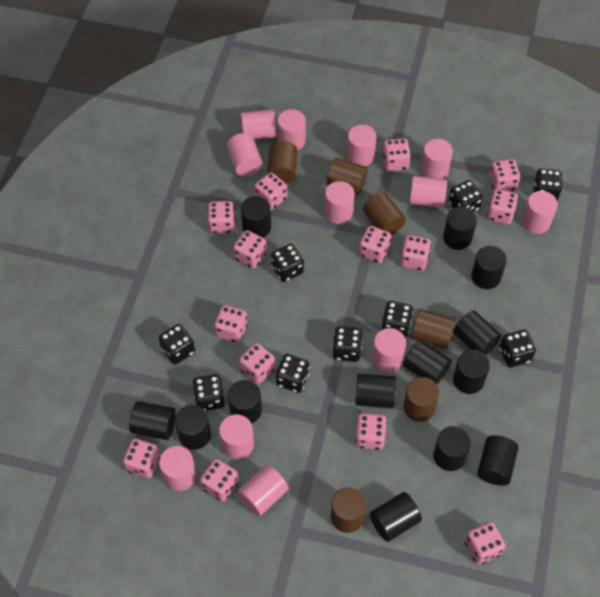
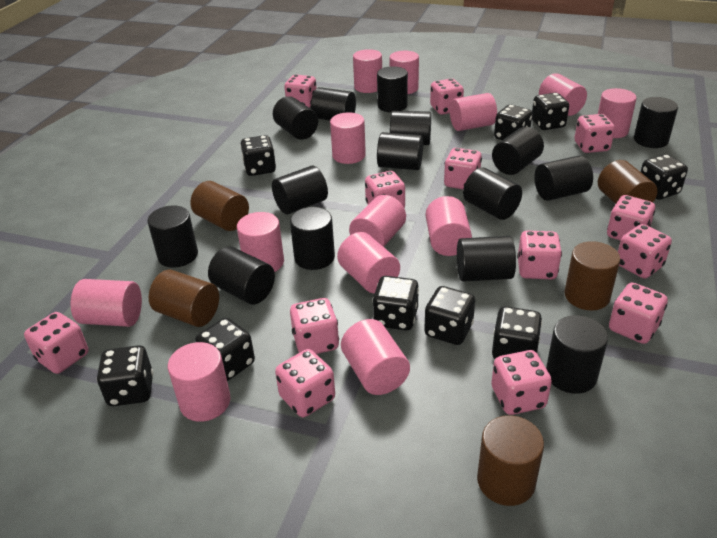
black cylinder: 13 -> 15
brown cylinder: 6 -> 5
pink cylinder: 12 -> 13
pink dice: 14 -> 13

